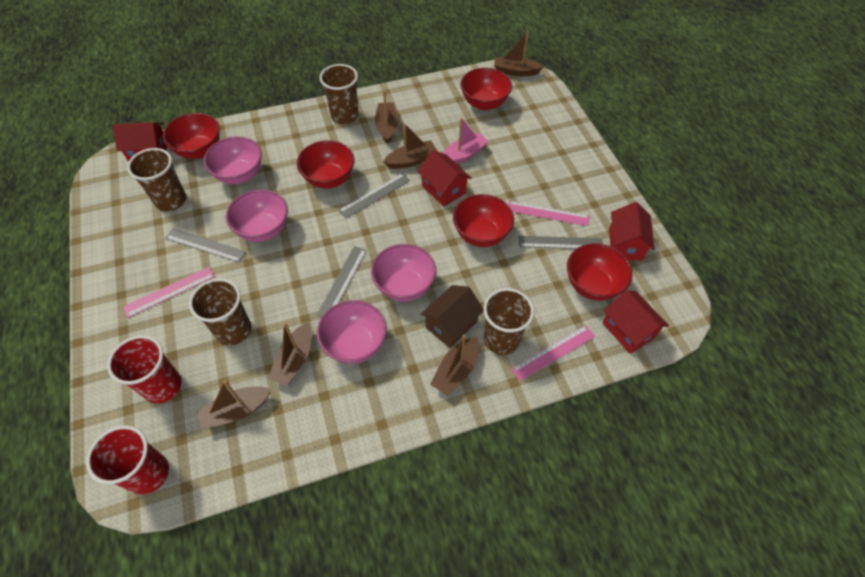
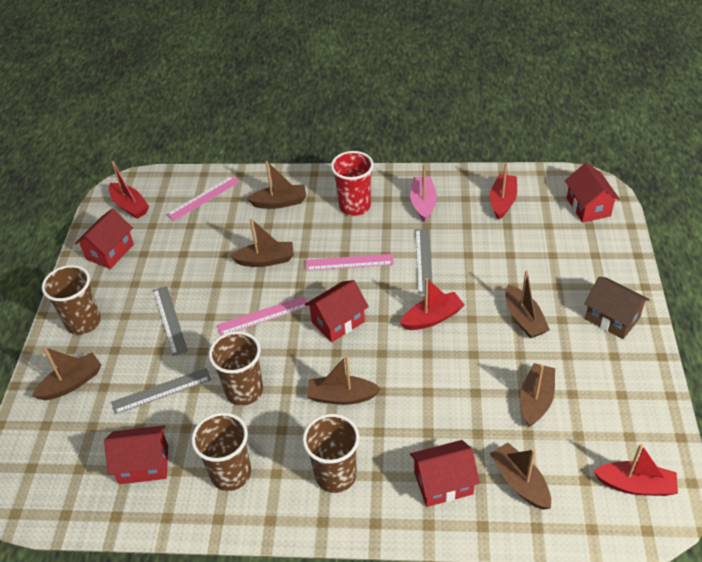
brown boat: 6 -> 7
grey ruler: 4 -> 3
pink bowl: 4 -> 0
red boat: 0 -> 4
red bowl: 5 -> 0
red cup: 2 -> 1
red house: 4 -> 5

